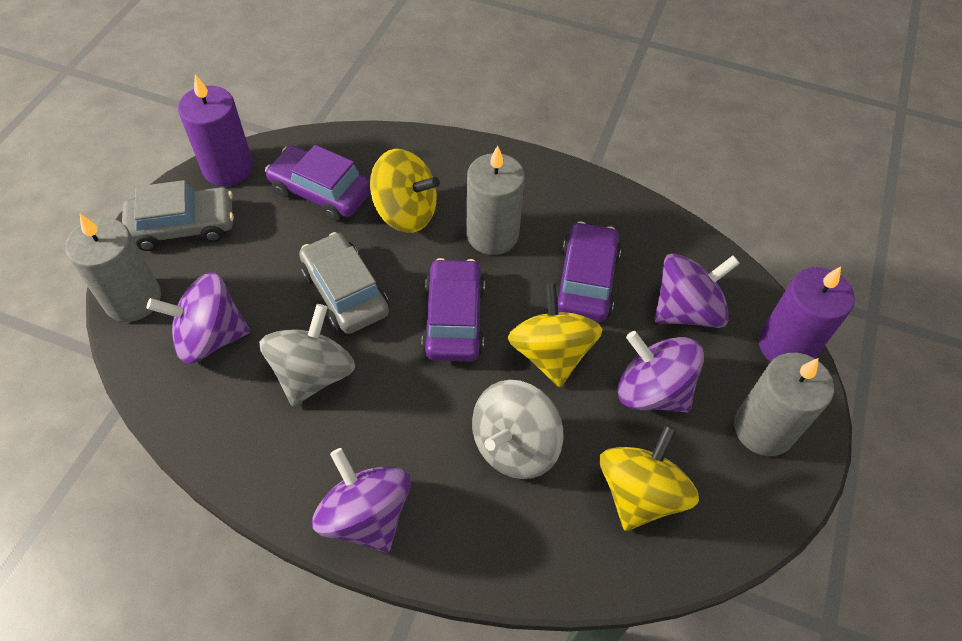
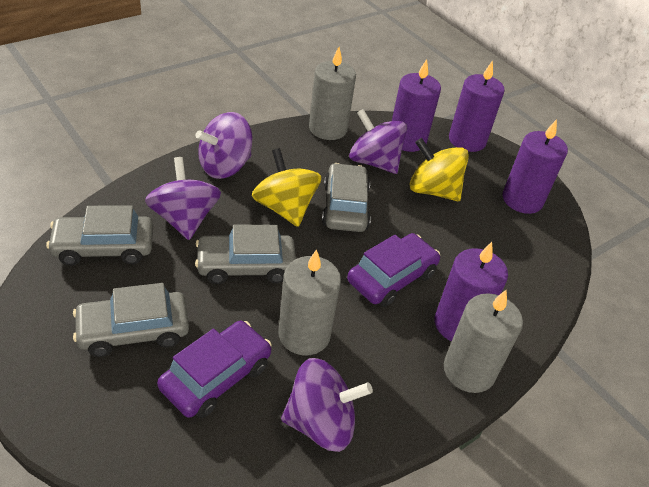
grey car: 2 -> 4
grey spinning top: 2 -> 0
purple candle: 2 -> 4
purple car: 3 -> 2
yellow spinning top: 3 -> 2

